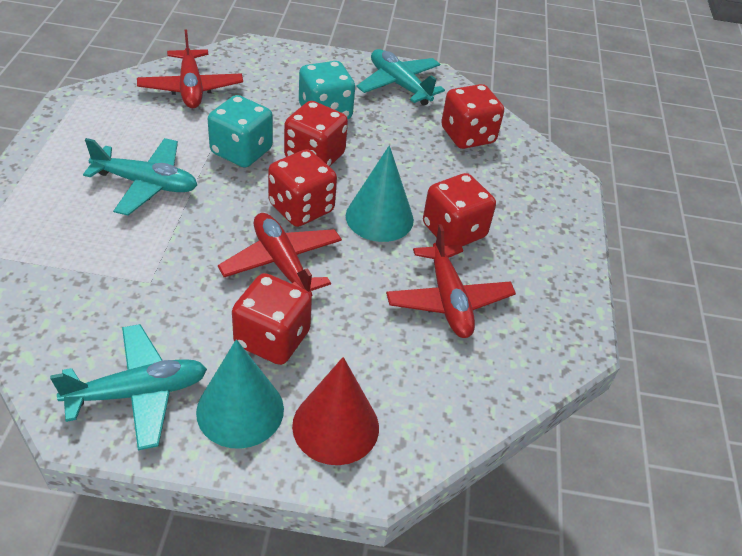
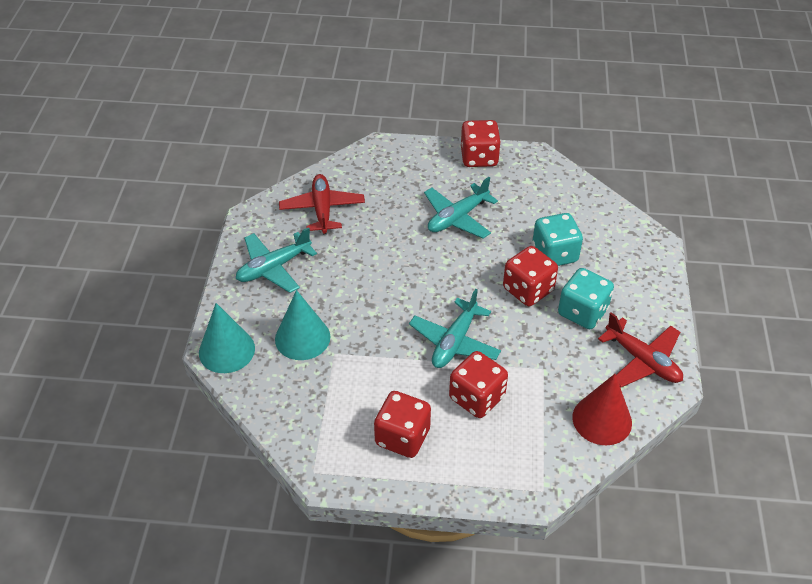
red dice: 5 -> 4
red plane: 3 -> 2

